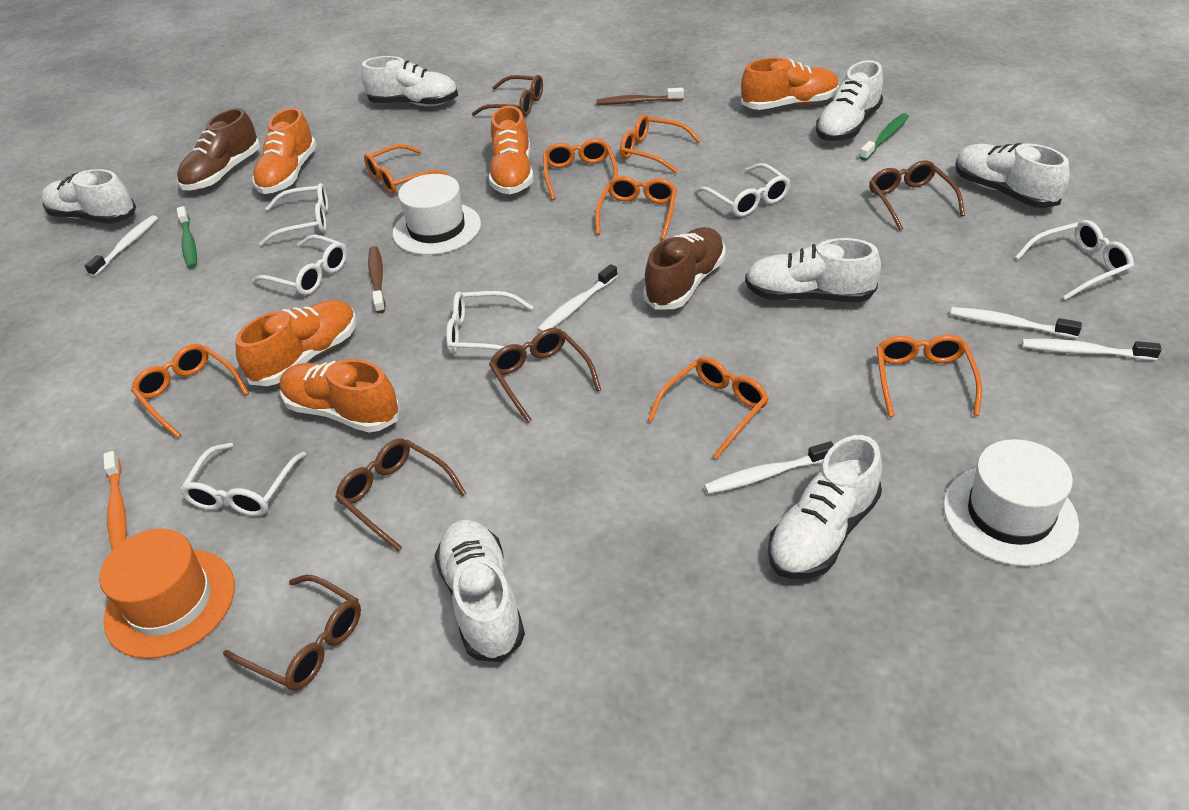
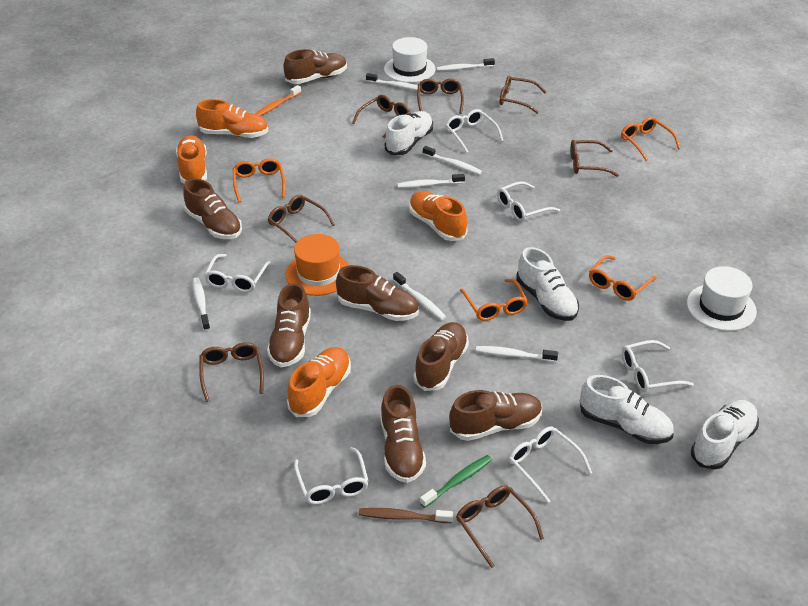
brown glasses: 5 -> 7
brown shoe: 2 -> 7
brown toothbrush: 2 -> 1
green toothbrush: 2 -> 1
orange glasses: 7 -> 4
orange shoe: 5 -> 4
white shoe: 7 -> 4
white toothbrush: 5 -> 7

